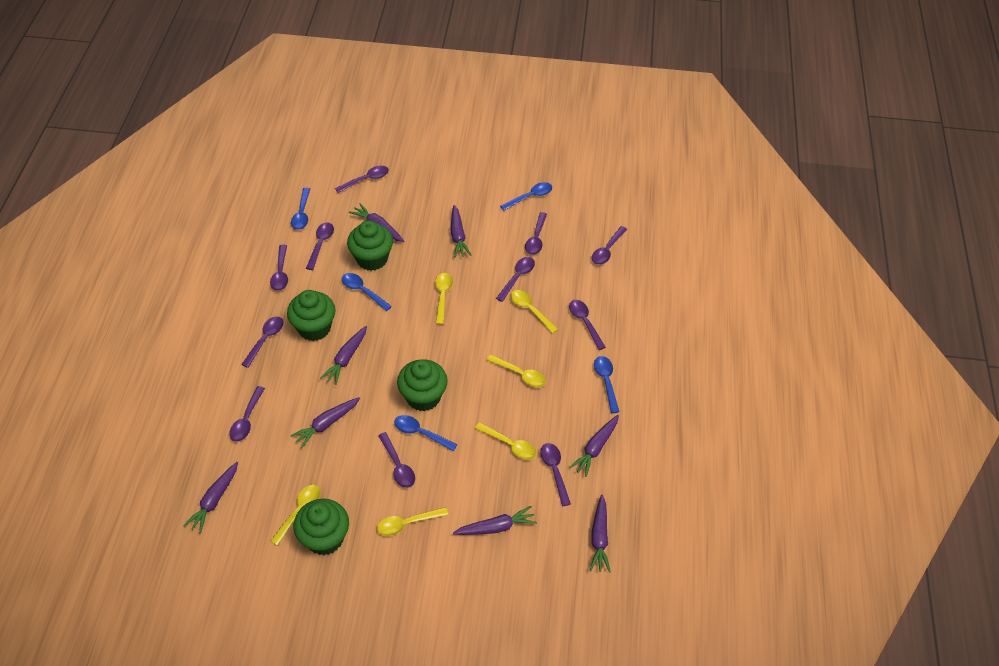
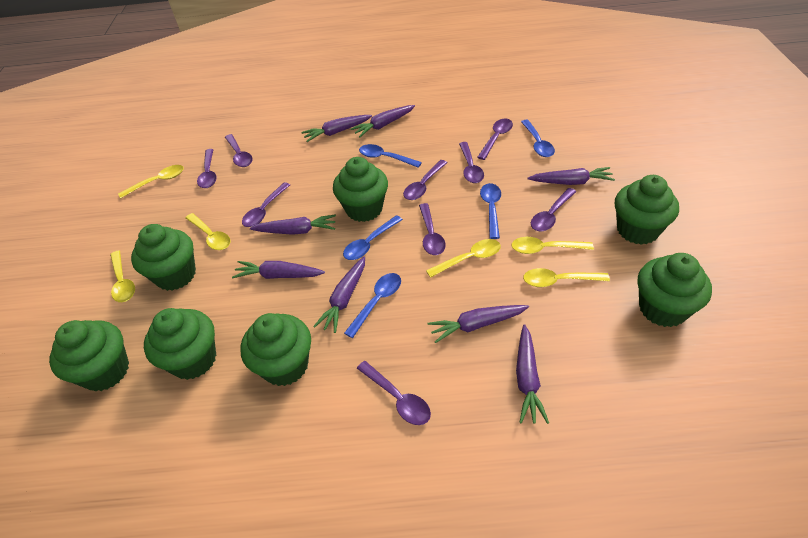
green cupcake: 4 -> 7
purple spoon: 11 -> 9

